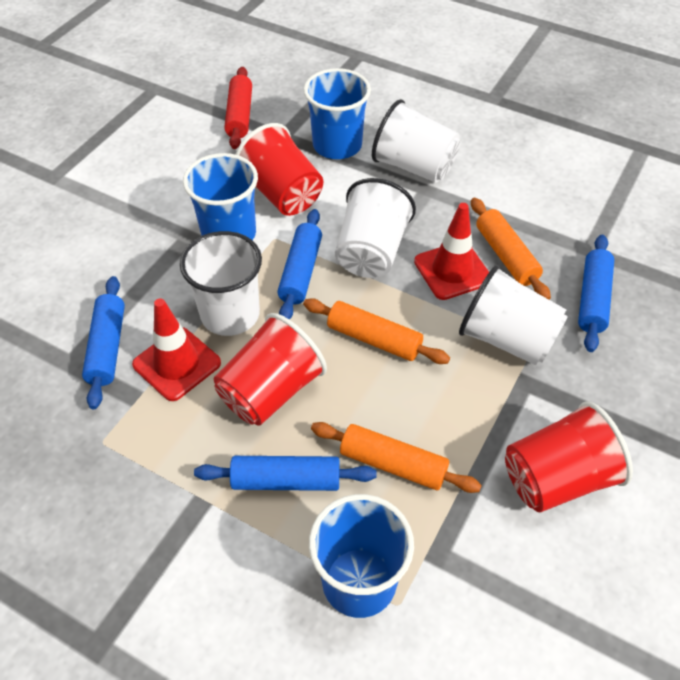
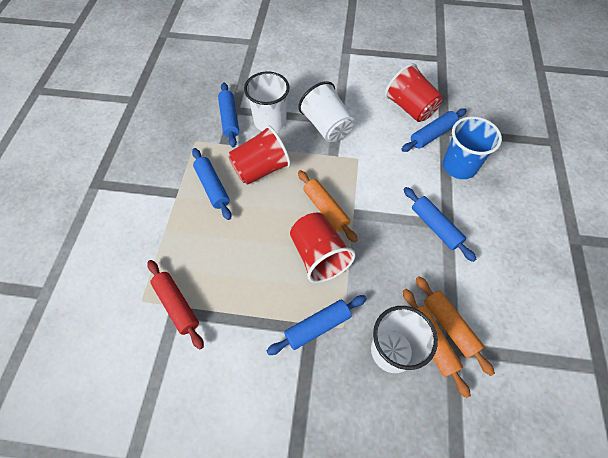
blue cup: 3 -> 1
blue rolling pin: 4 -> 5
red traffic cone: 2 -> 0
white cup: 4 -> 3

